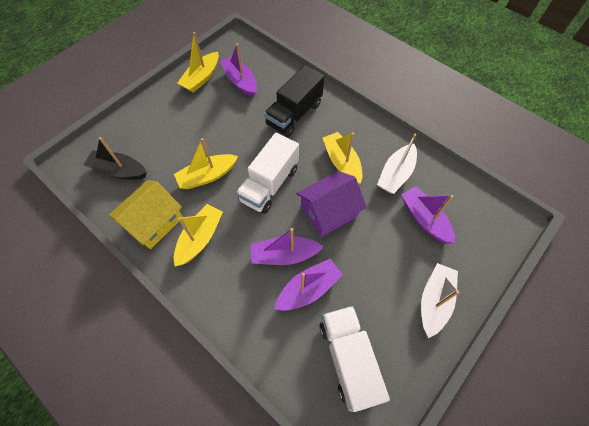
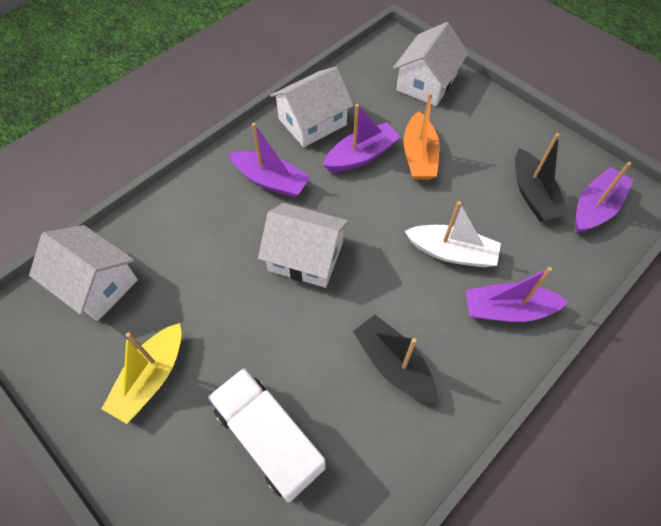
black boat: 1 -> 2
black truck: 1 -> 0
orange boat: 0 -> 1
purple house: 1 -> 0
white boat: 2 -> 1
white house: 0 -> 4
white truck: 2 -> 1
yellow boat: 4 -> 1
yellow house: 1 -> 0

